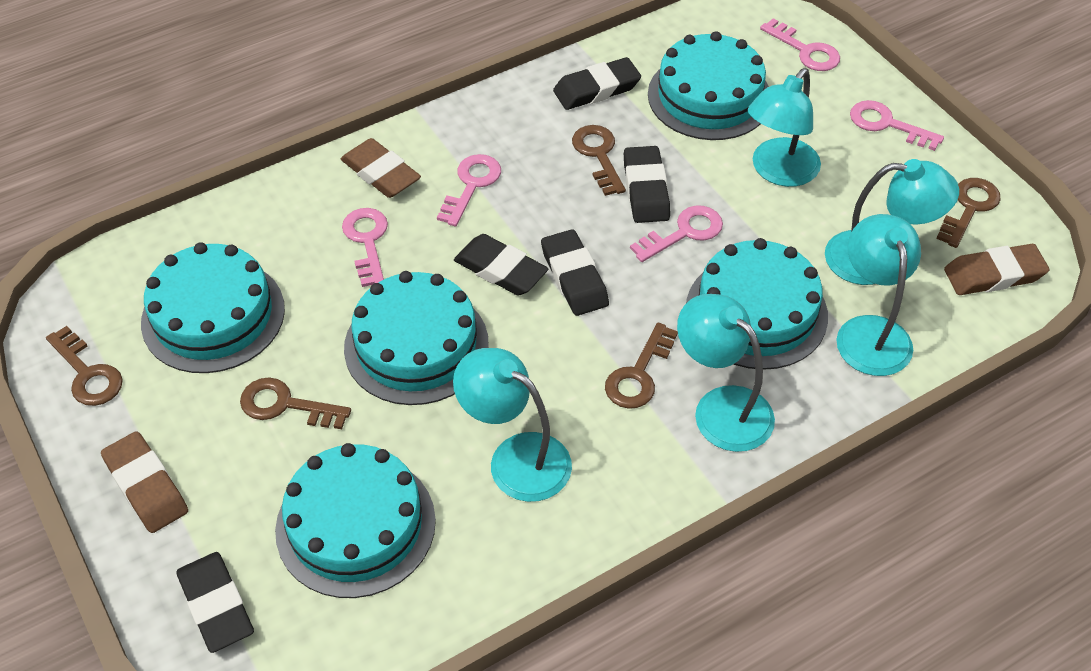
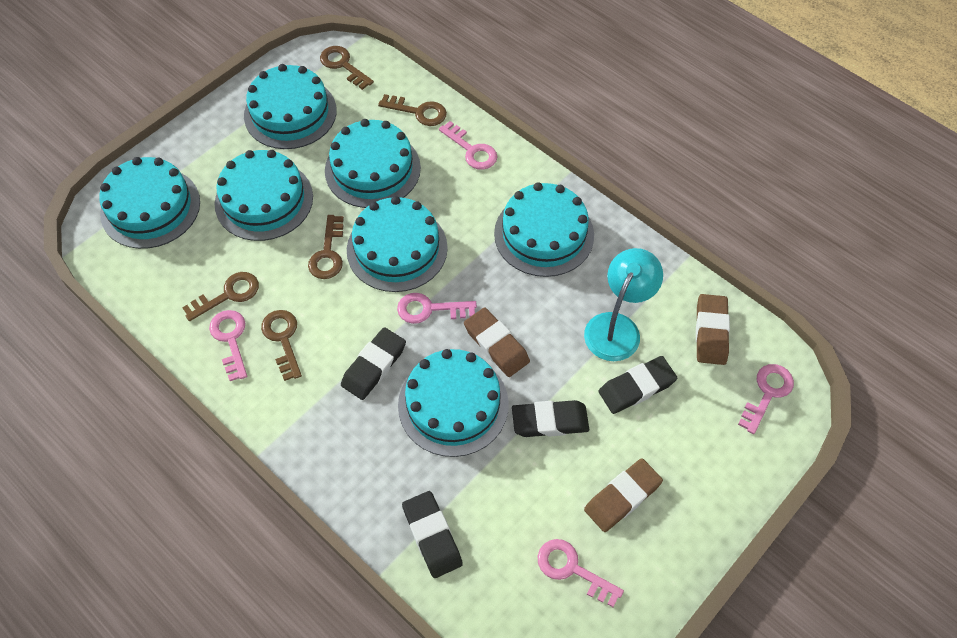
black eraser: 5 -> 4
turquoise cake: 5 -> 7
turquoise lamp: 5 -> 1

